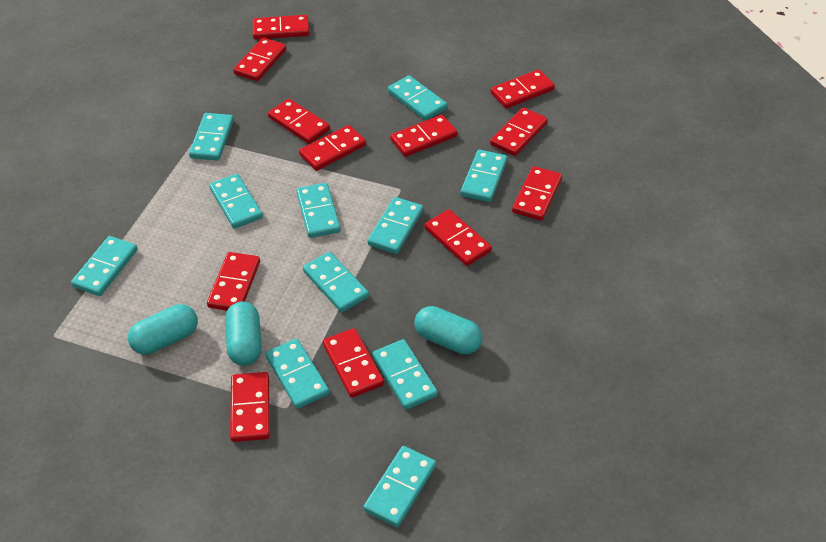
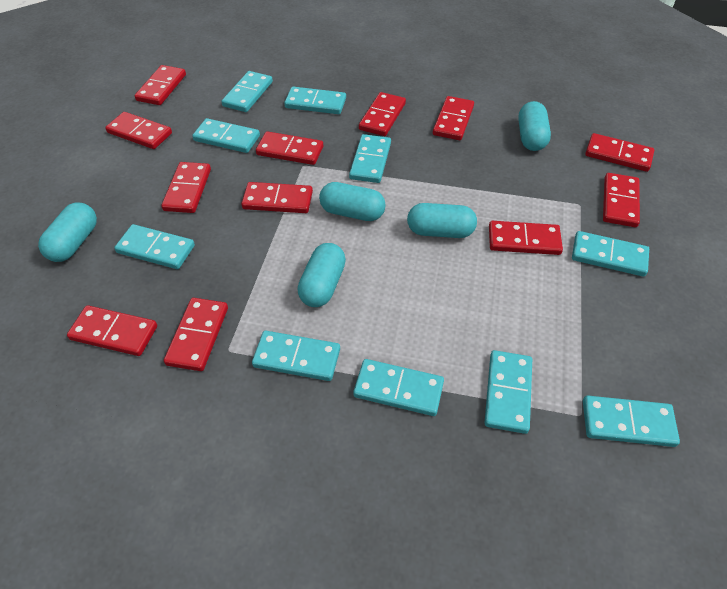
turquoise capsule: 3 -> 5
turquoise domino: 11 -> 10

